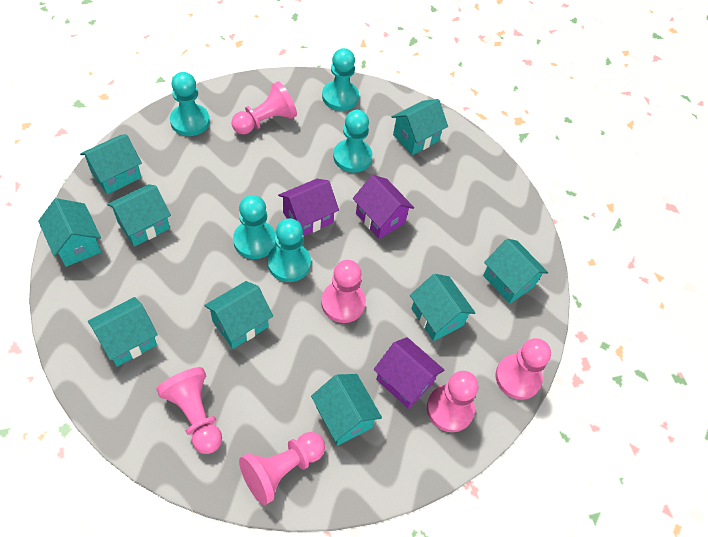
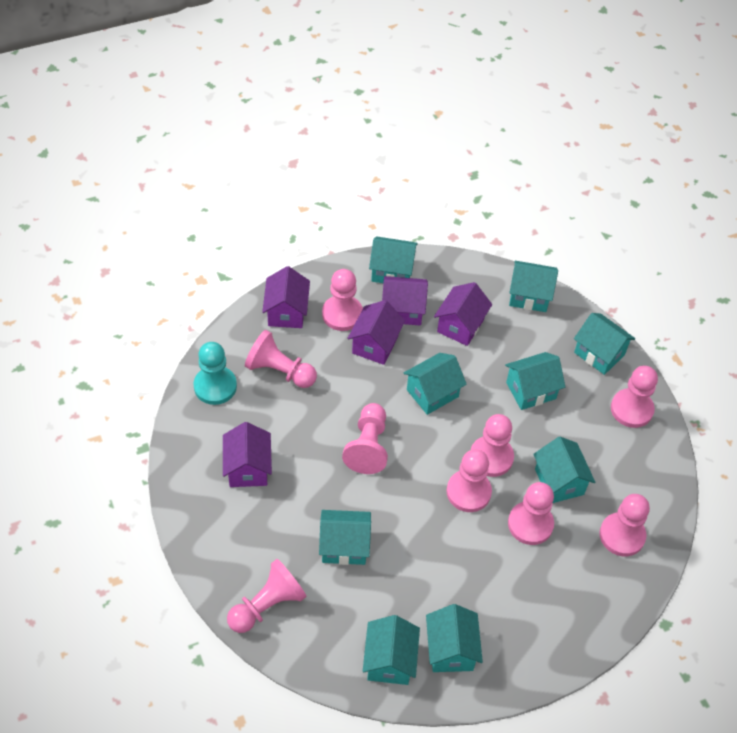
pink pawn: 6 -> 9
purple house: 3 -> 5
turquoise pawn: 5 -> 1

